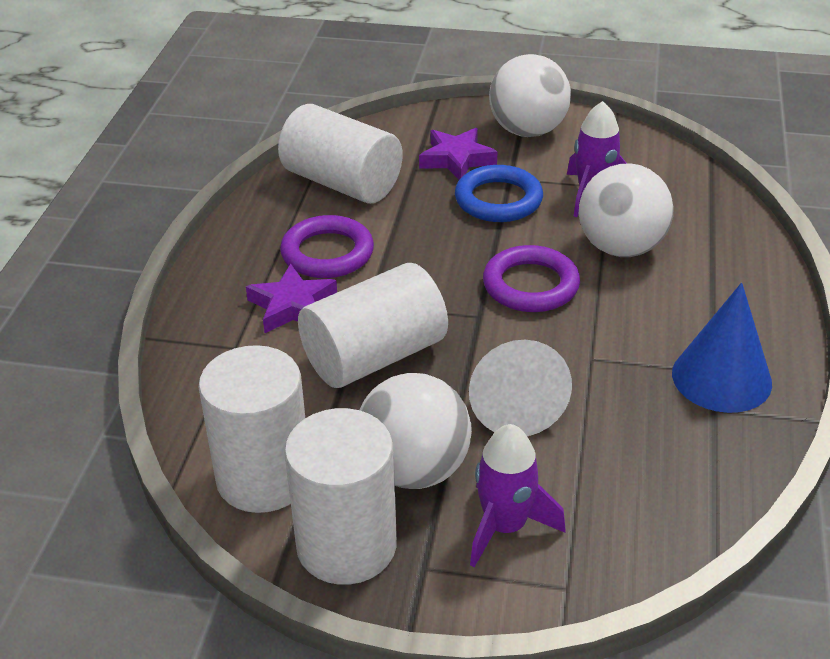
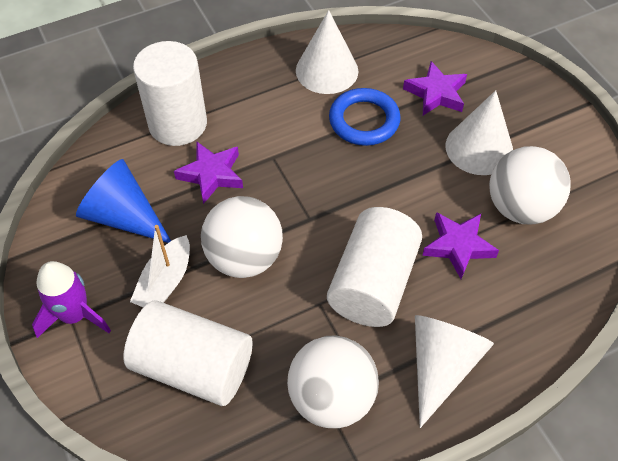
purple ring: 2 -> 0
purple rocket: 2 -> 1
purple star: 2 -> 3
white boat: 0 -> 1
white cone: 1 -> 3
white cylinder: 4 -> 3

